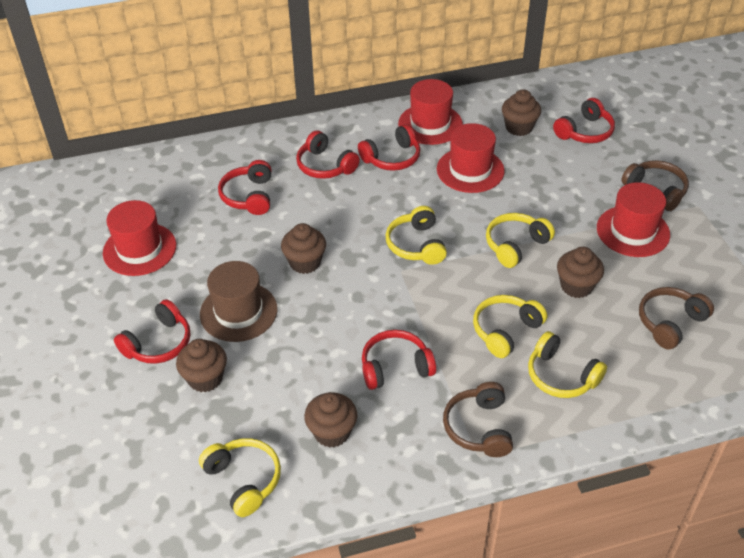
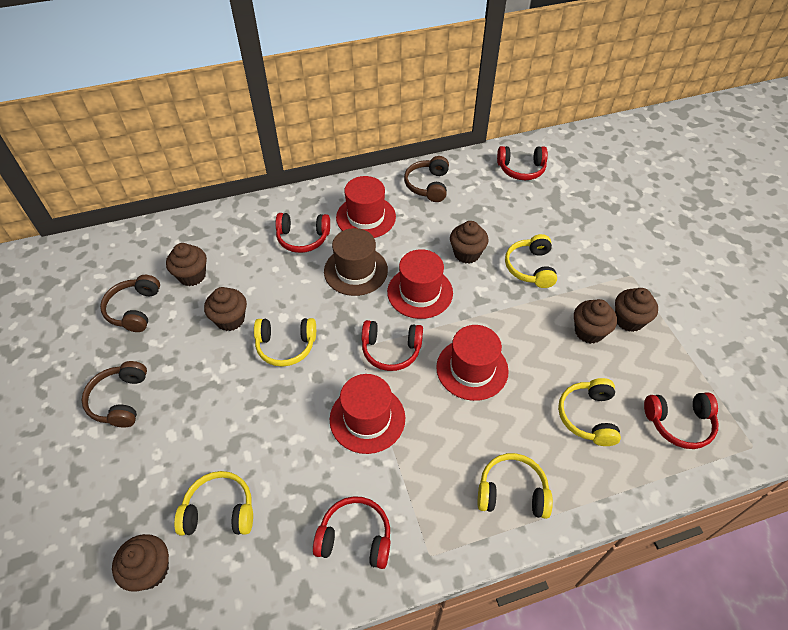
brown cupcake: 5 -> 6
red headphones: 6 -> 5

